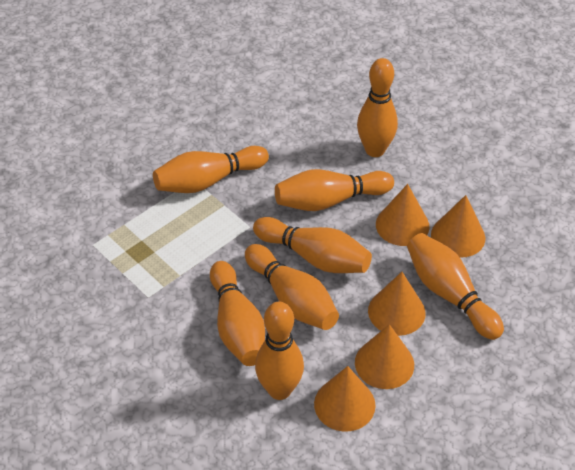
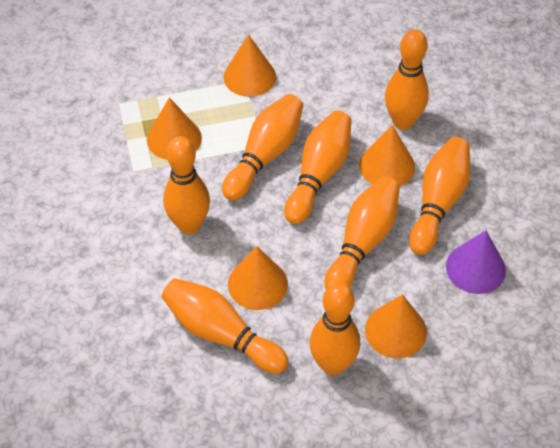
purple cone: 0 -> 1

